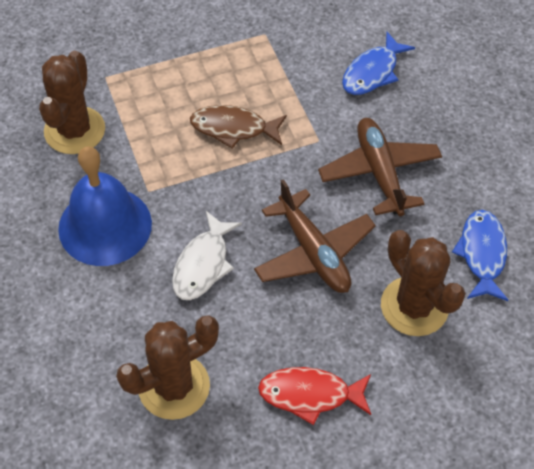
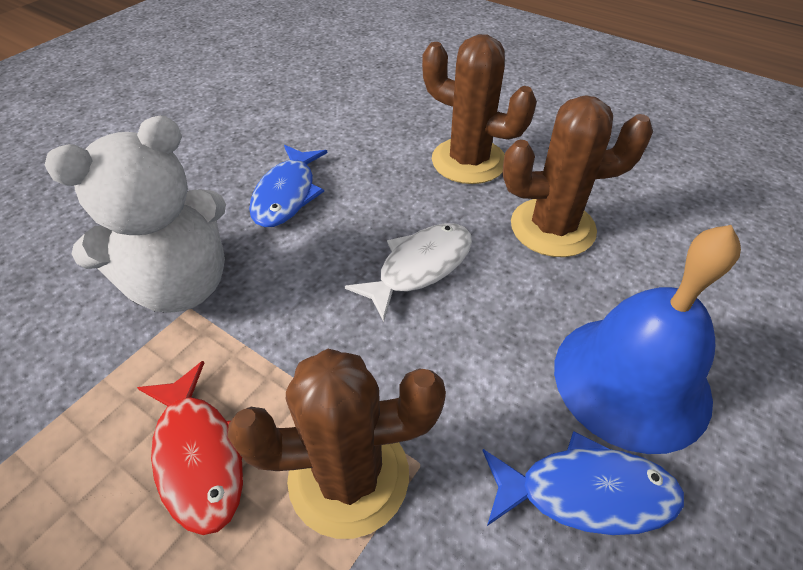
brown fish: 1 -> 0
brown plane: 2 -> 0
white teddy bear: 0 -> 1

